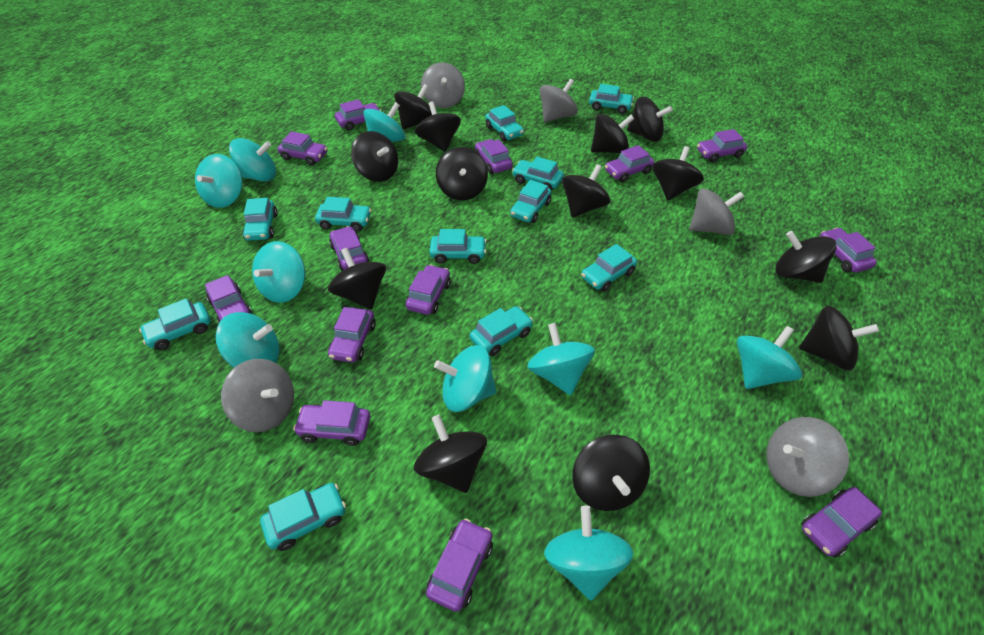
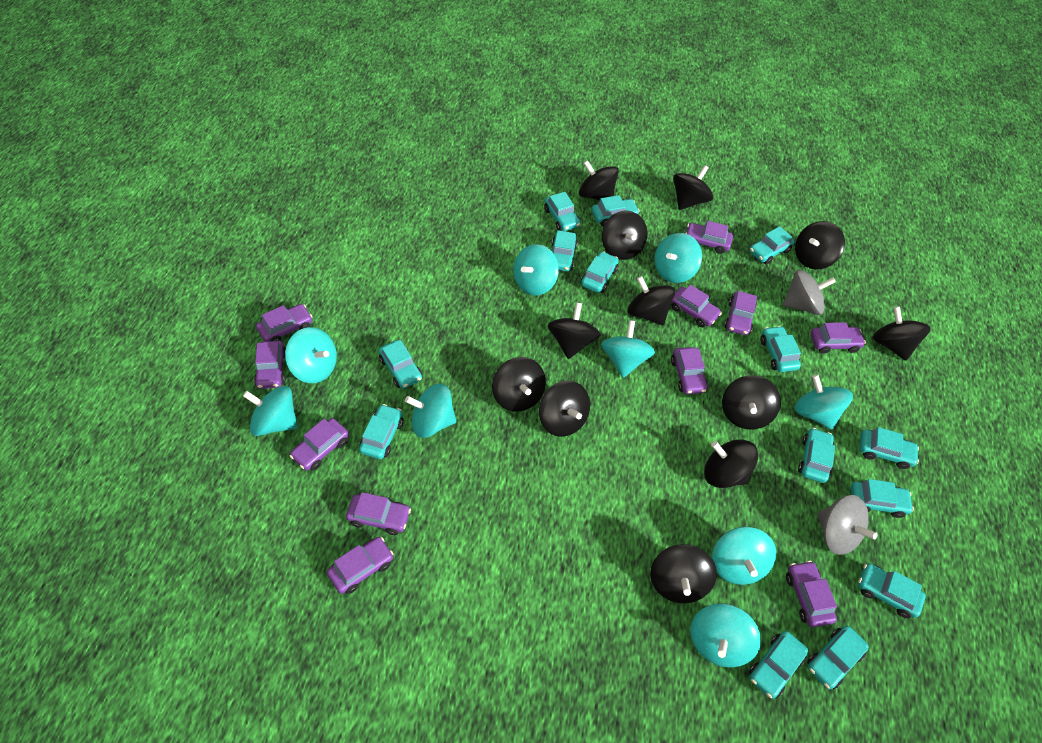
black spinning top: 13 -> 12
grey spinning top: 5 -> 2
purple car: 13 -> 11
turquoise car: 11 -> 14

